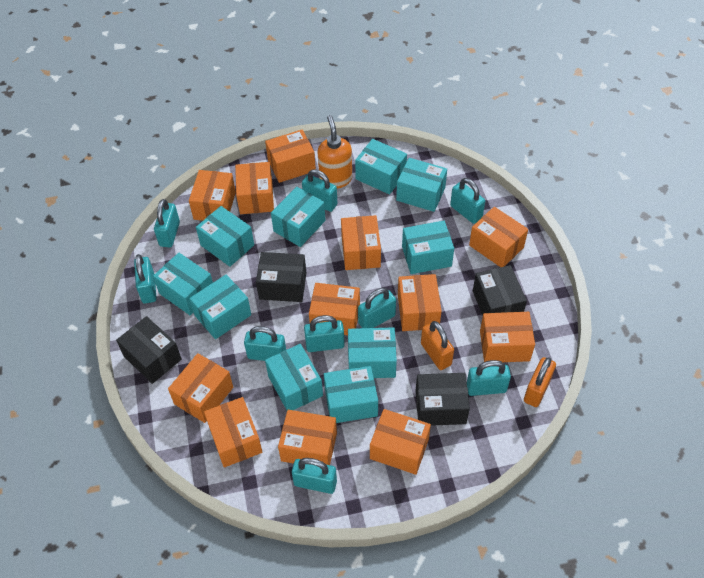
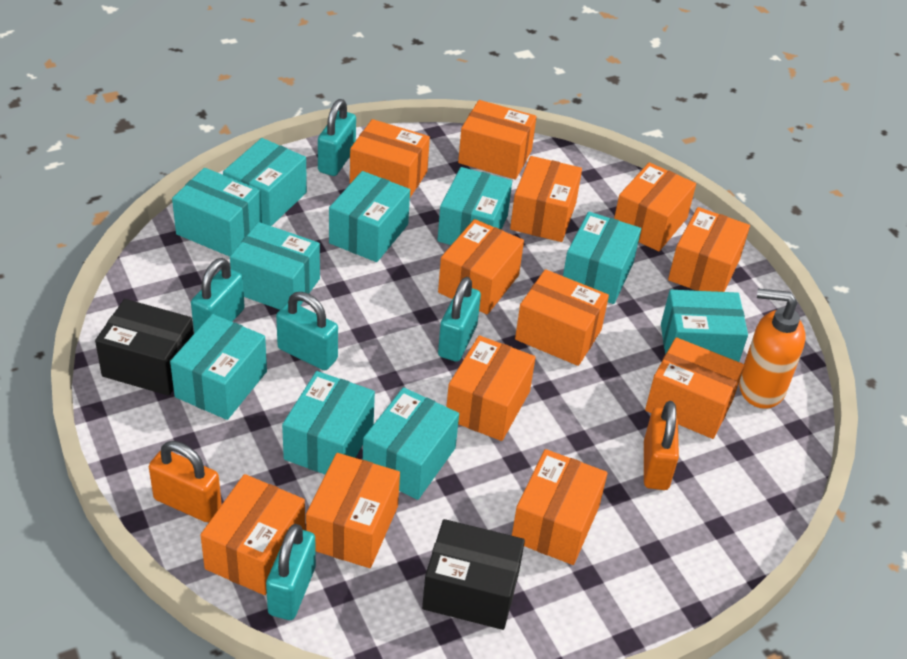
black box: 4 -> 2
turquoise padlock: 9 -> 5

